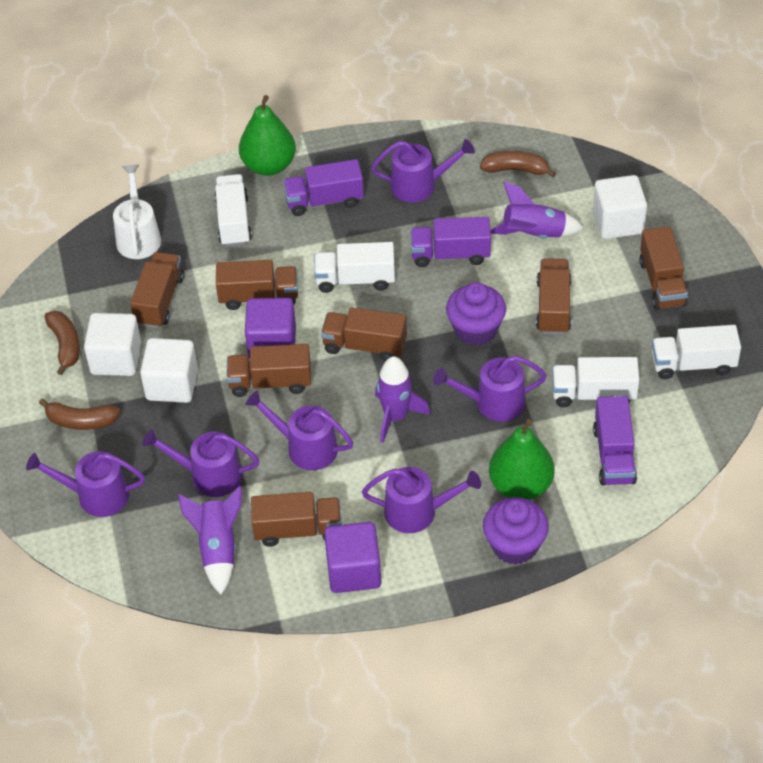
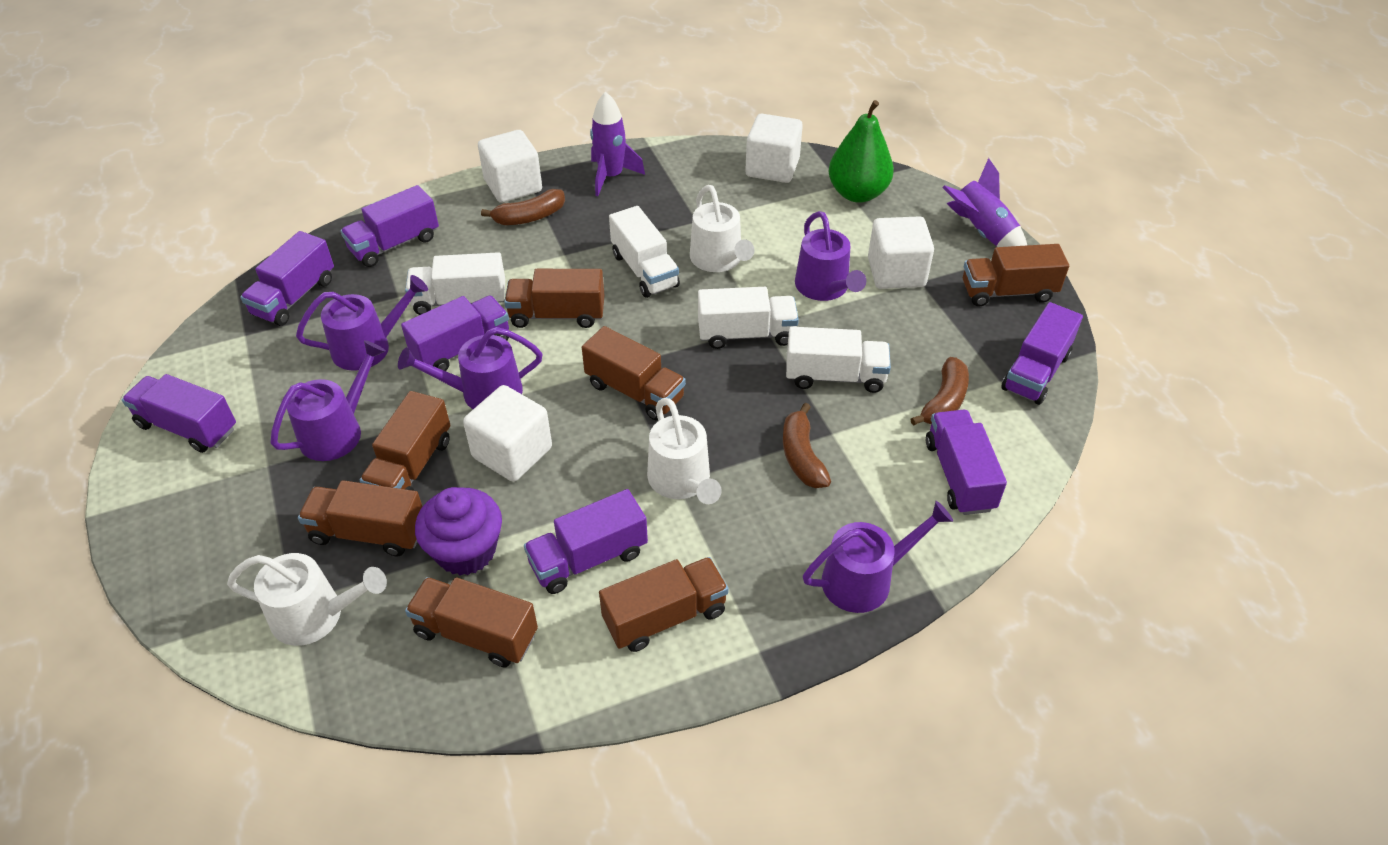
green pear: 2 -> 1
purple cube: 2 -> 0
purple cupcake: 2 -> 1
purple rocket: 3 -> 2
purple truck: 3 -> 7
purple watering can: 6 -> 5
white cube: 3 -> 4
white watering can: 1 -> 3

